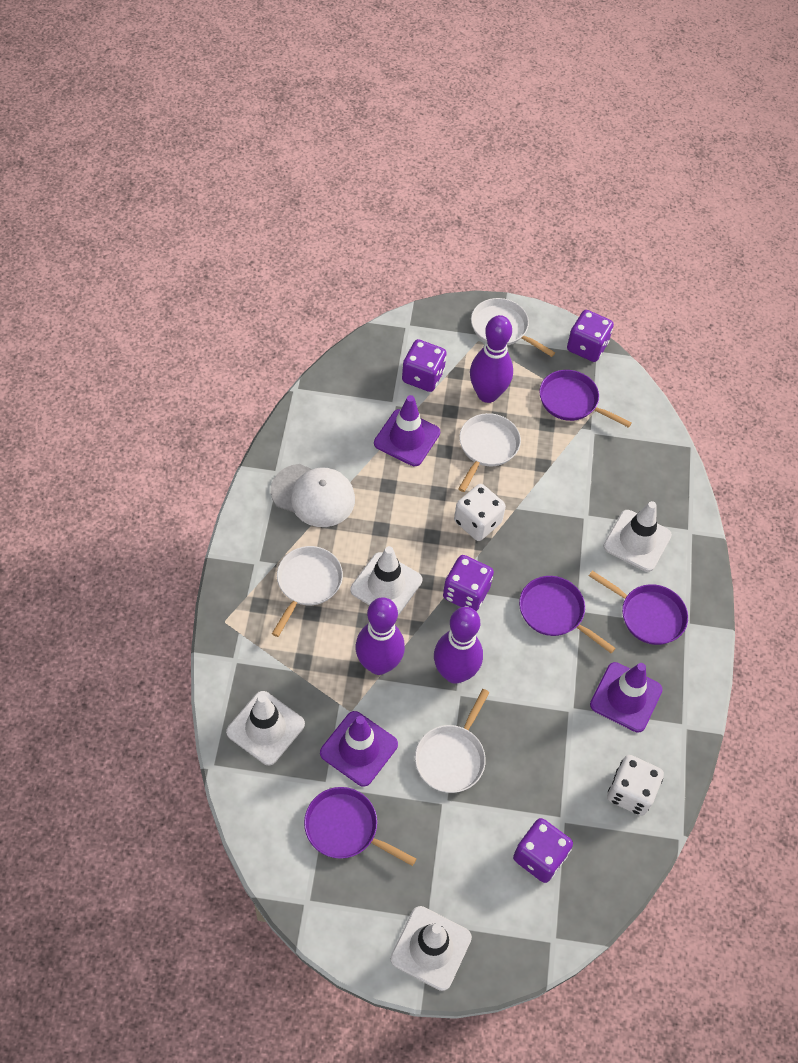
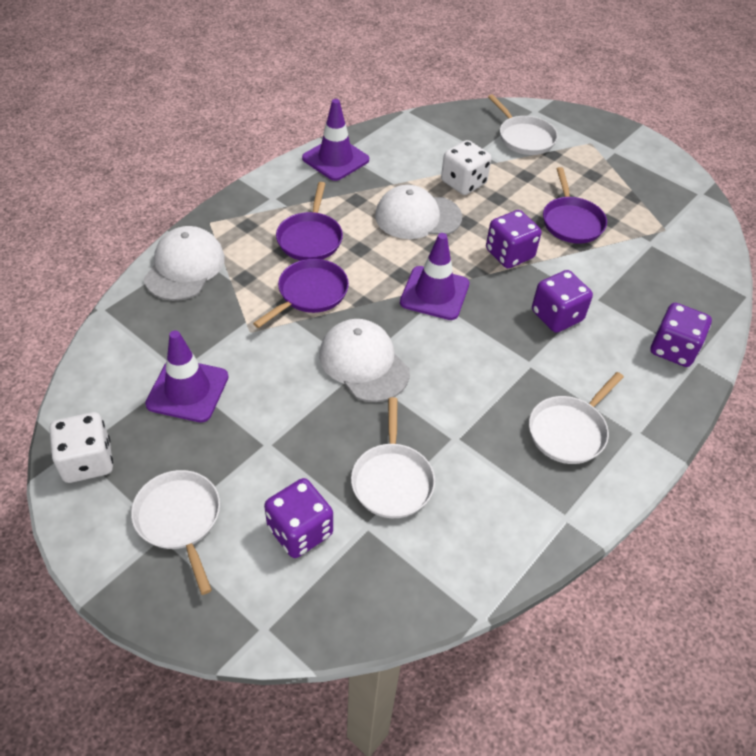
purple bowling pin: 3 -> 0
purple pan: 4 -> 3
white cap: 1 -> 3
white traffic cone: 4 -> 0

